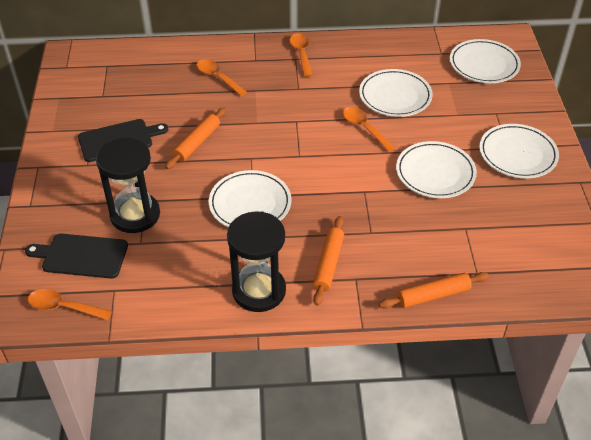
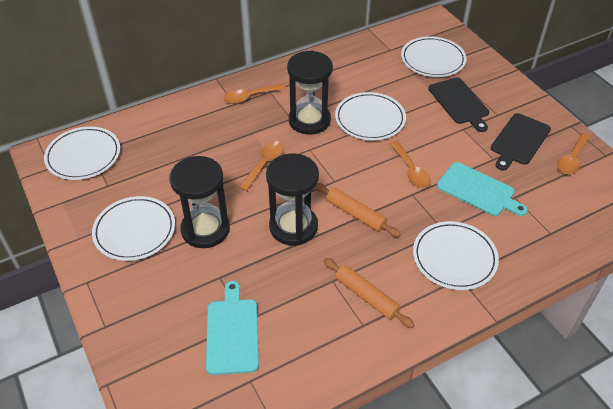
black hourglass: 2 -> 3
orange rolling pin: 3 -> 2
turquoise cutting board: 0 -> 2

